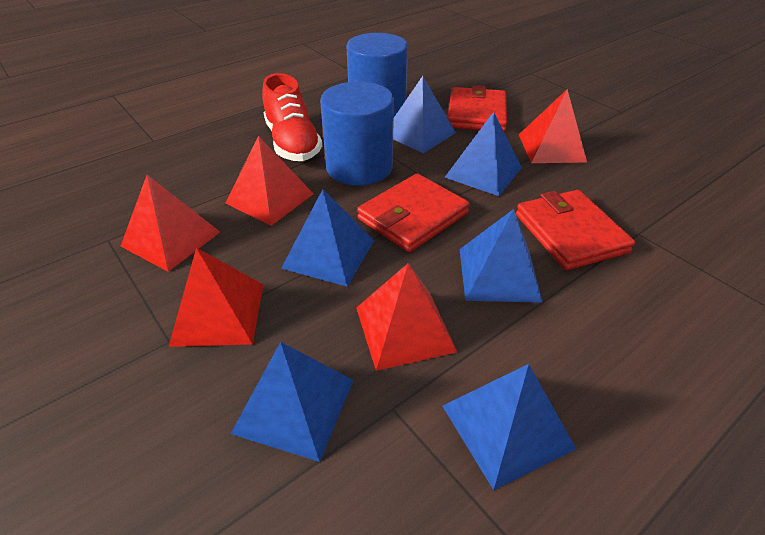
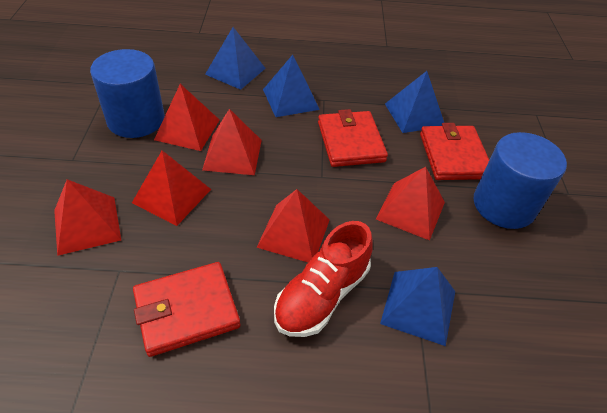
blue pyramid: 6 -> 4
red pyramid: 5 -> 6

